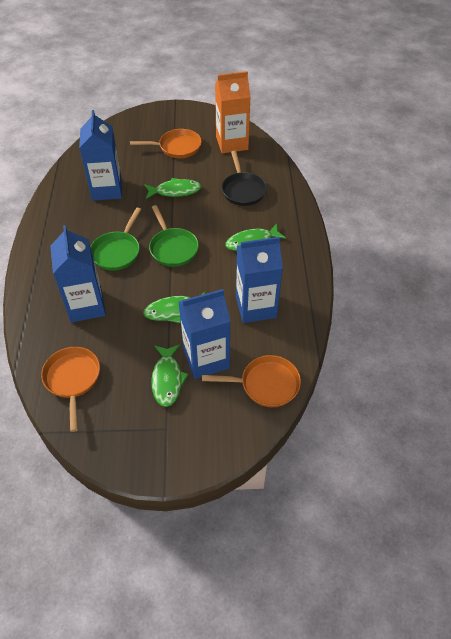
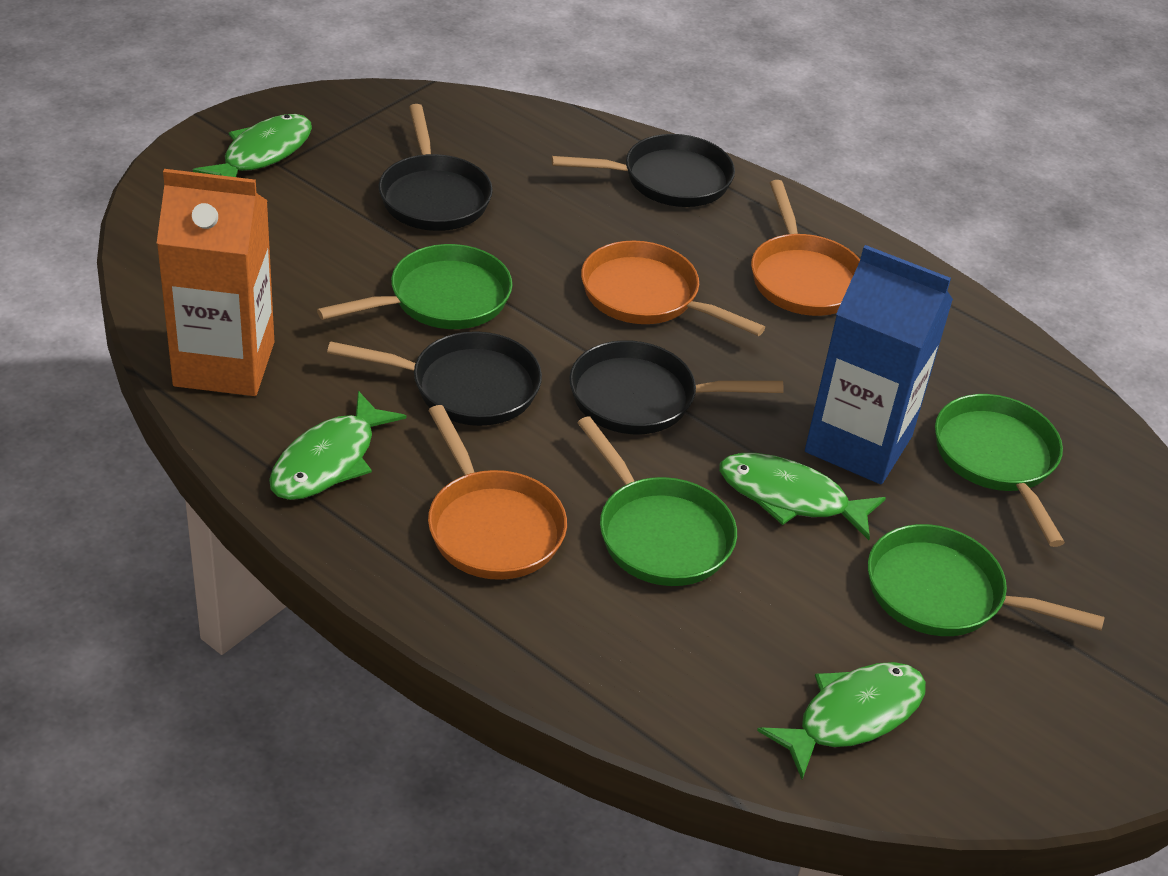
black pan: 1 -> 4
blue carton: 4 -> 1
green pan: 2 -> 4

